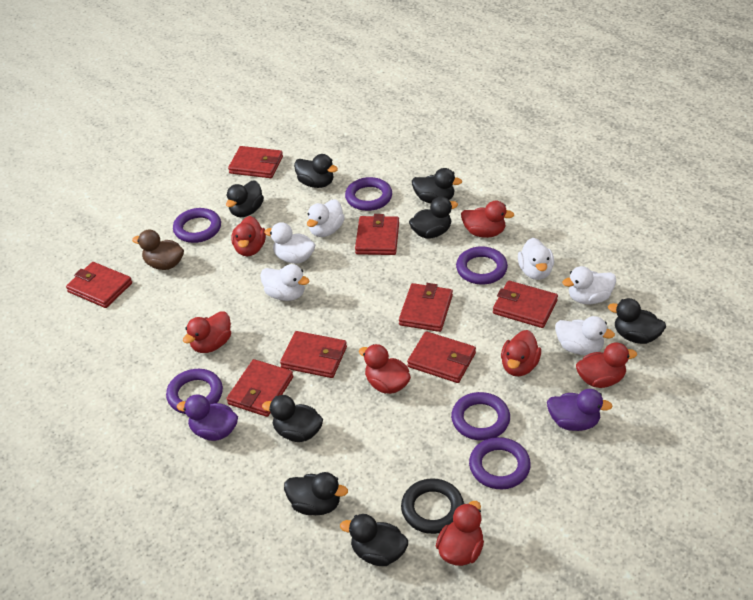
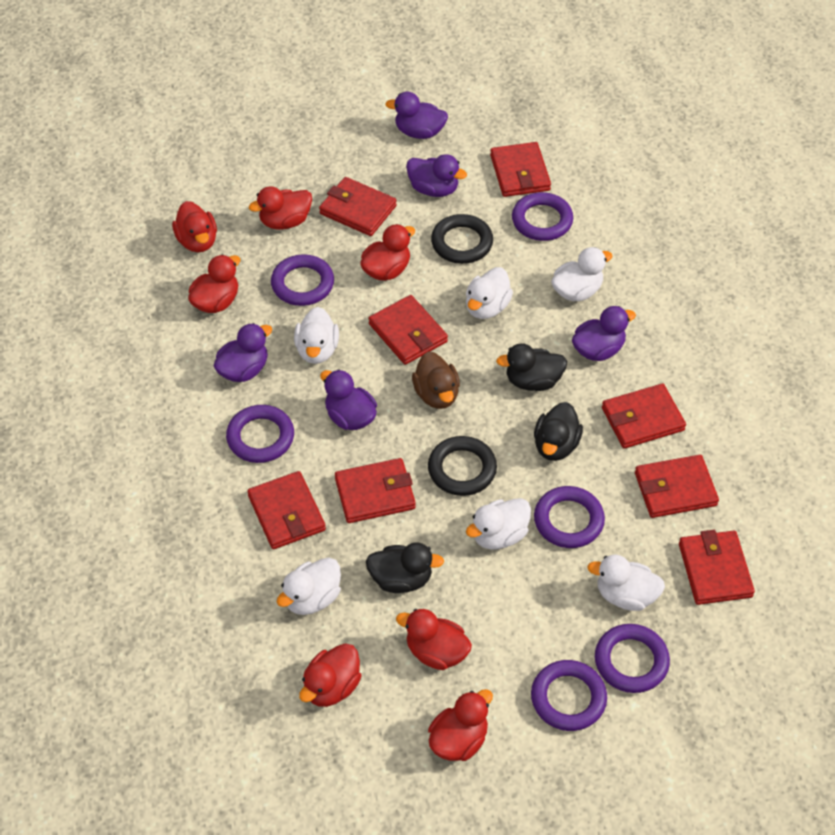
black duck: 8 -> 3
black ring: 1 -> 2
purple duck: 2 -> 5

